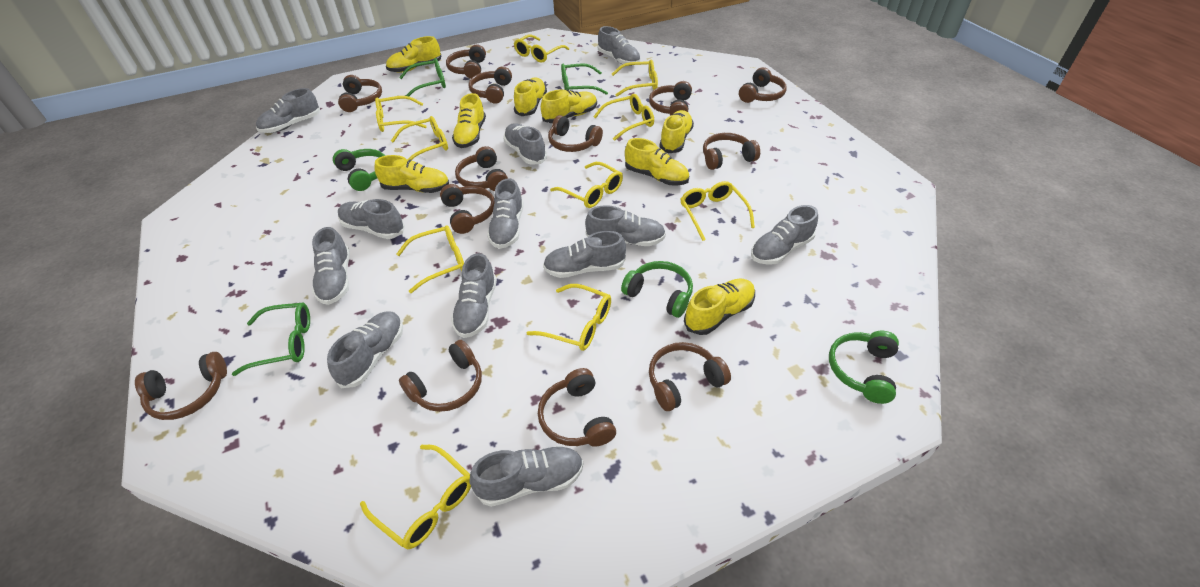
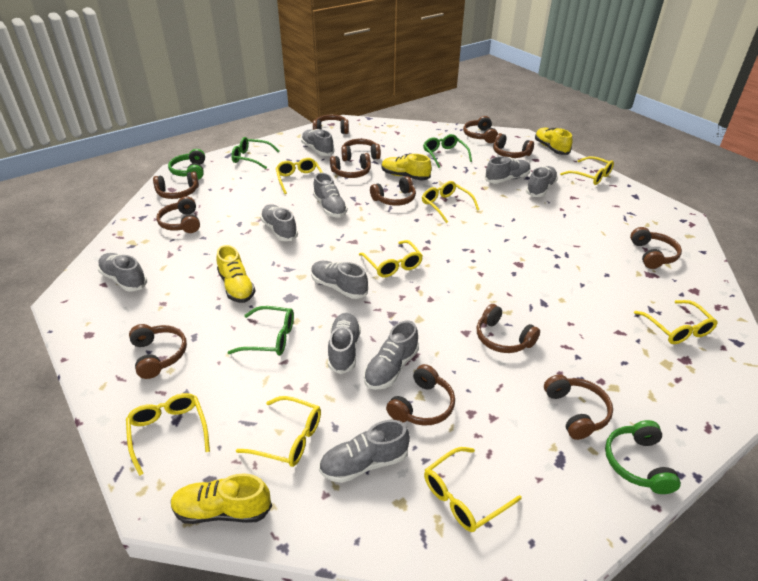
green headphones: 3 -> 2
grey shoe: 12 -> 10
yellow glasses: 10 -> 8
yellow shoe: 8 -> 4

